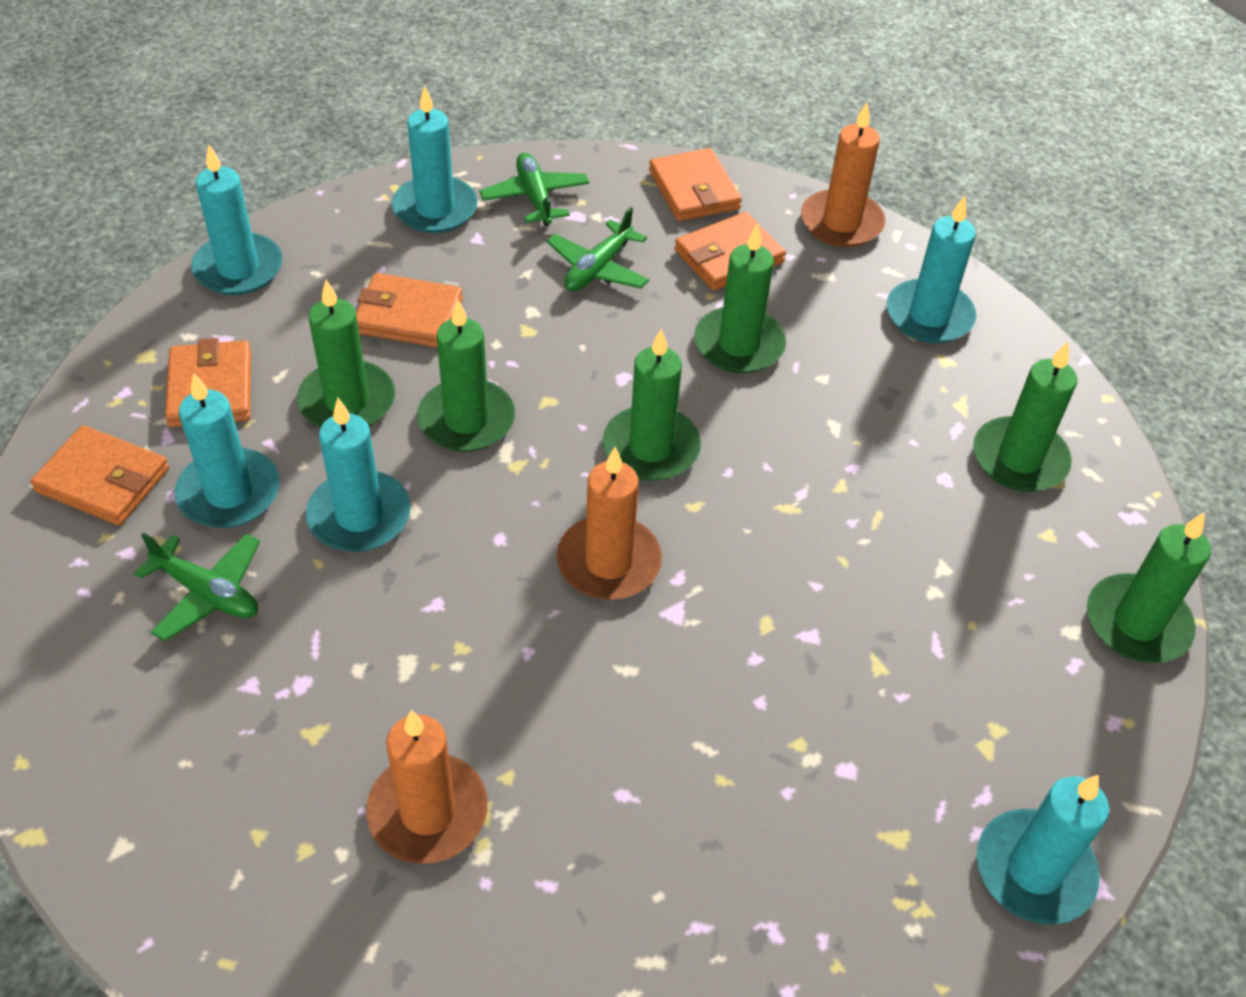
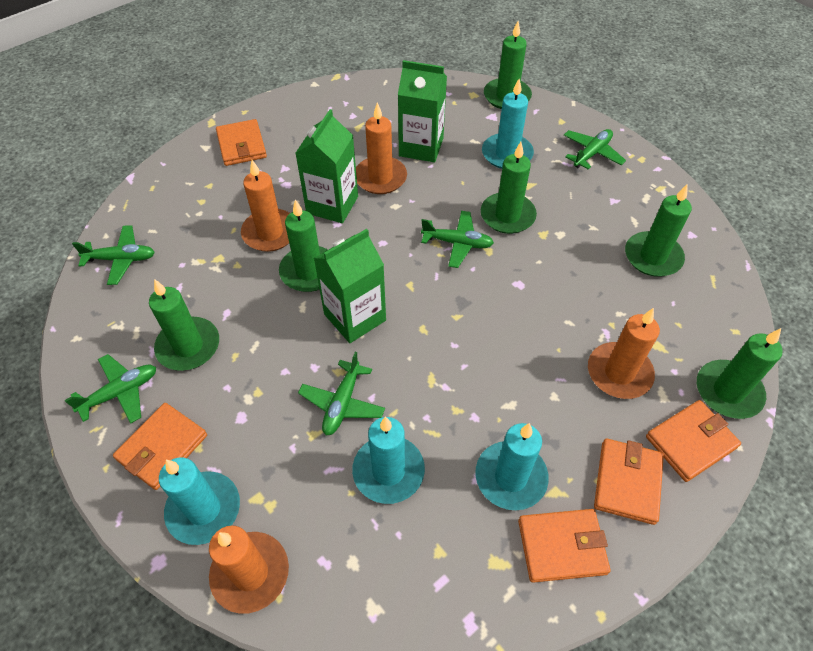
green carton: 0 -> 3
green plane: 3 -> 5
orange candle: 3 -> 4
turquoise candle: 6 -> 4

